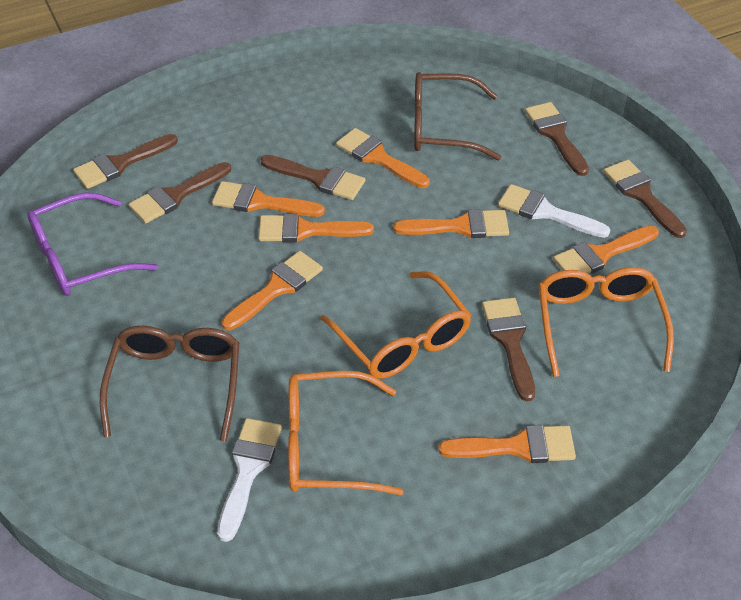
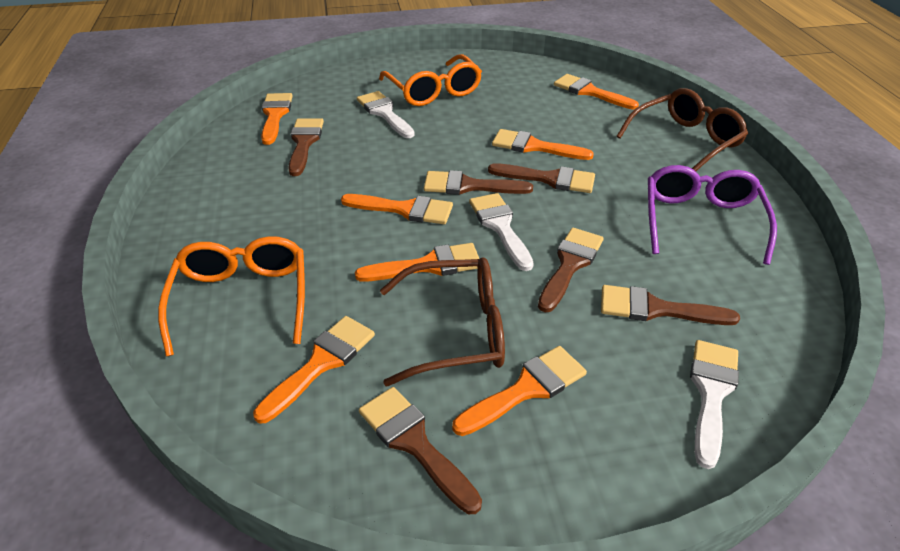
orange glasses: 3 -> 2
white brush: 2 -> 3

